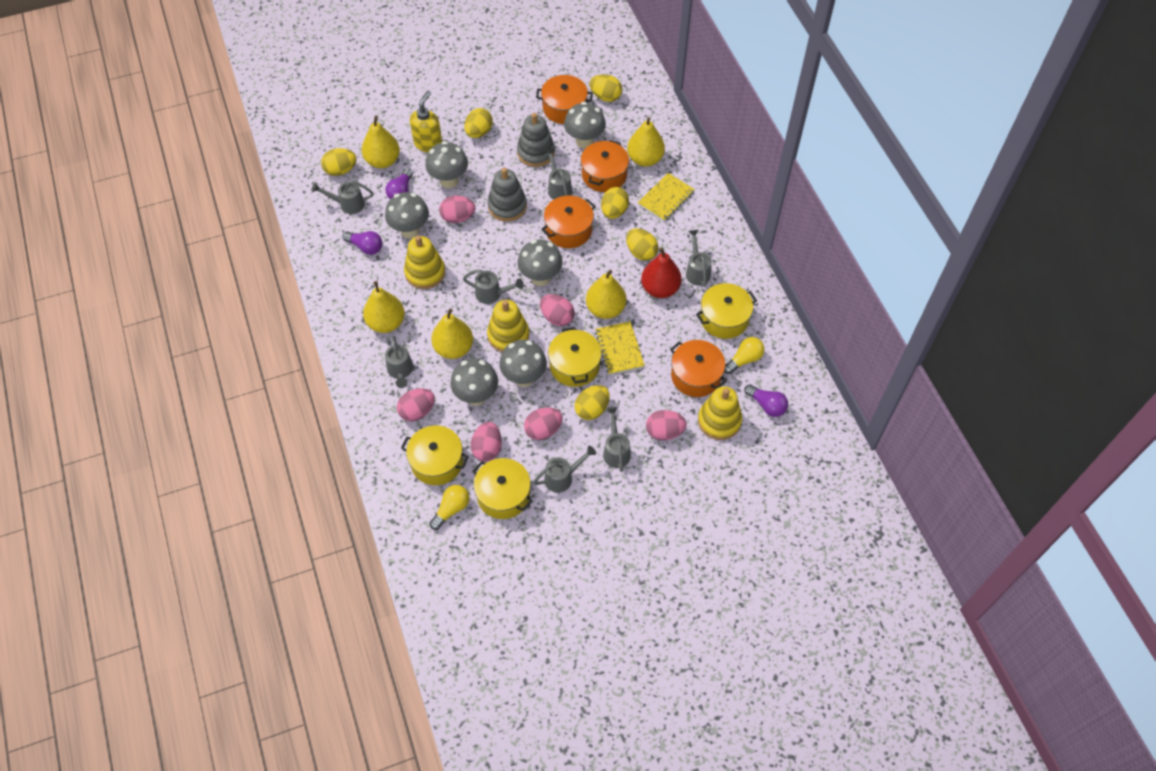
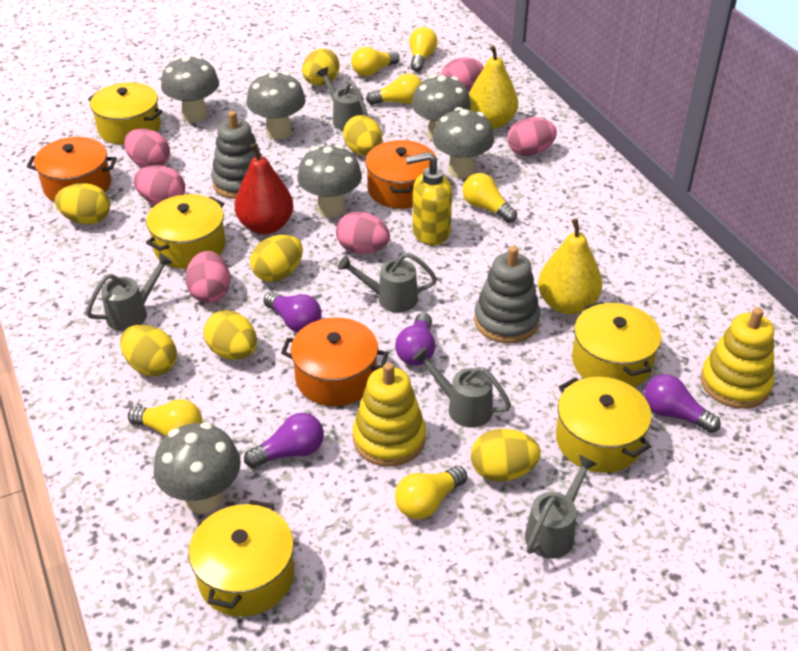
grey watering can: 7 -> 5
orange pot: 4 -> 3
purple light bulb: 3 -> 4
yellow egg: 6 -> 7
yellow light bulb: 2 -> 6
yellow notebook: 2 -> 0
yellow pear: 5 -> 2
yellow pot: 4 -> 5
yellow stacking toy: 3 -> 2

